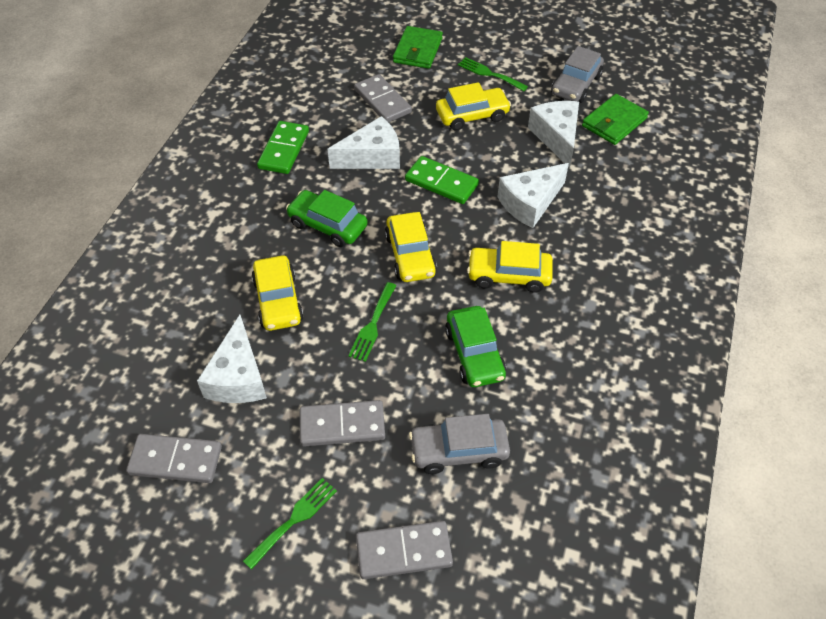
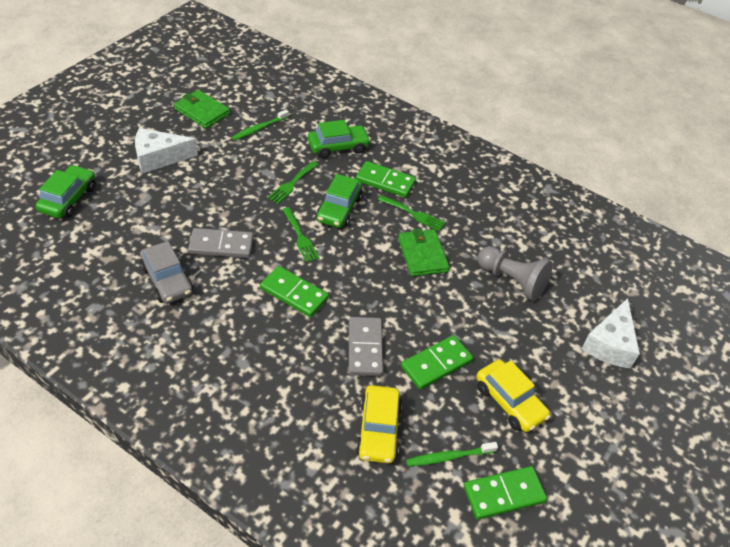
green car: 2 -> 3
green domino: 2 -> 4
green toothbrush: 0 -> 2
grey car: 2 -> 1
grey domino: 4 -> 2
grey pawn: 0 -> 1
white cheese: 4 -> 2
yellow car: 4 -> 2

